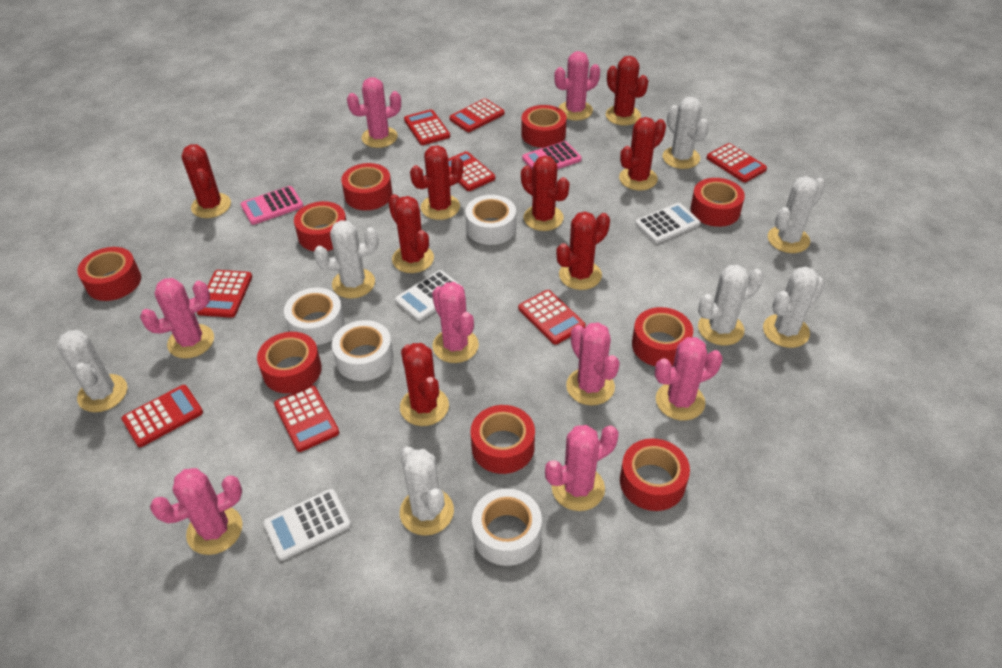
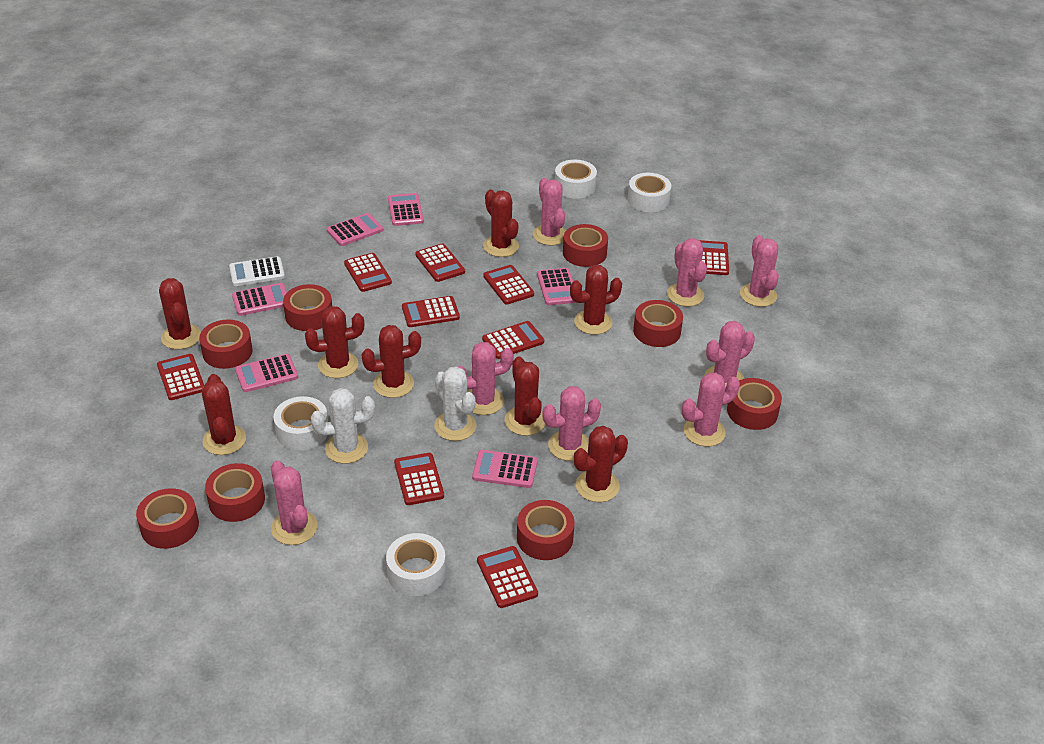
pink calculator: 2 -> 6
red calculator: 8 -> 9
red tape: 9 -> 8
white cactus: 7 -> 2
white calculator: 3 -> 1

